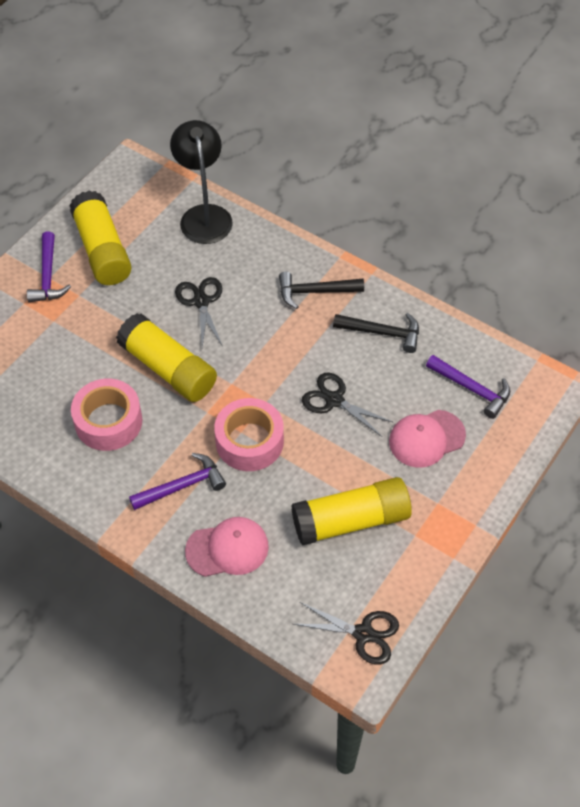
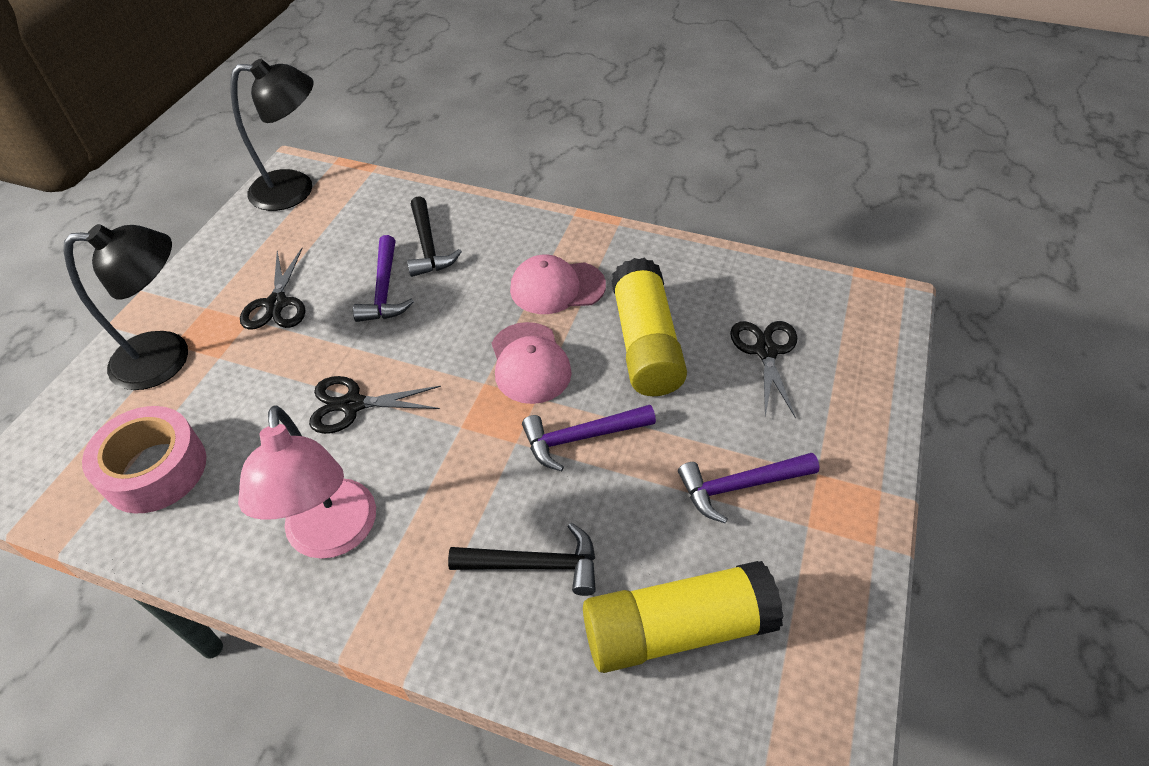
black lamp: 1 -> 2
pink lamp: 0 -> 1
pink tape: 2 -> 1
yellow glue stick: 3 -> 2

